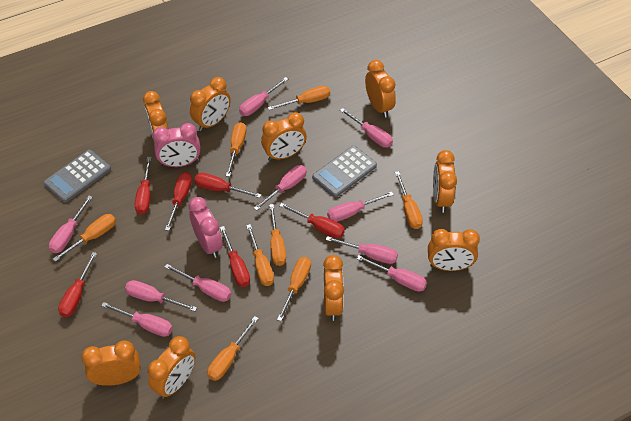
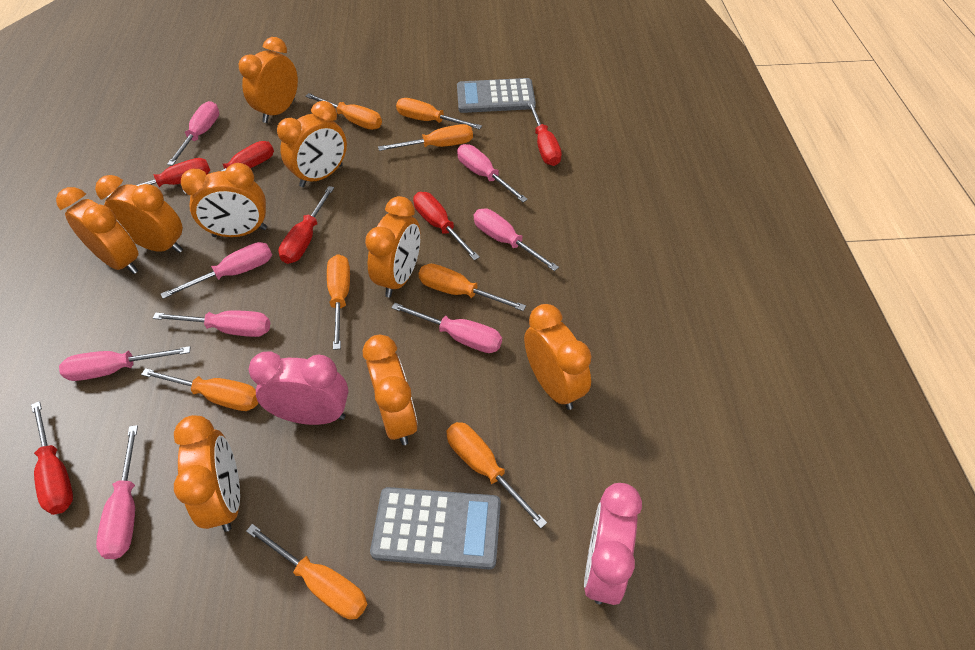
pink screwdriver: 10 -> 8

